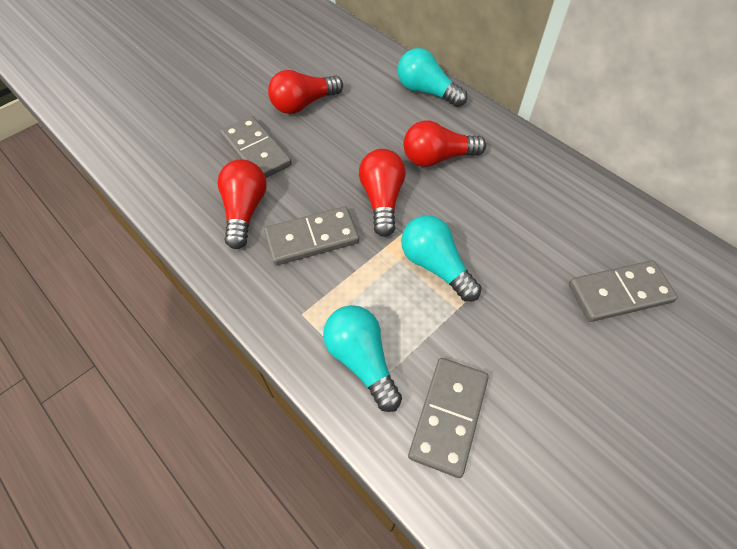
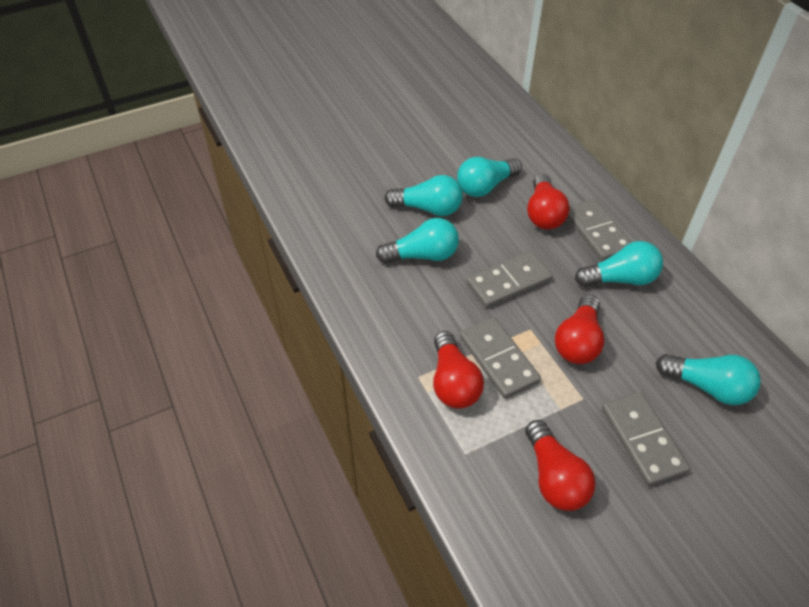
turquoise light bulb: 3 -> 5

